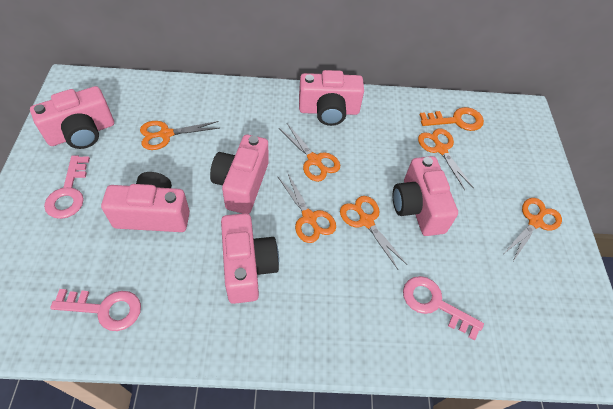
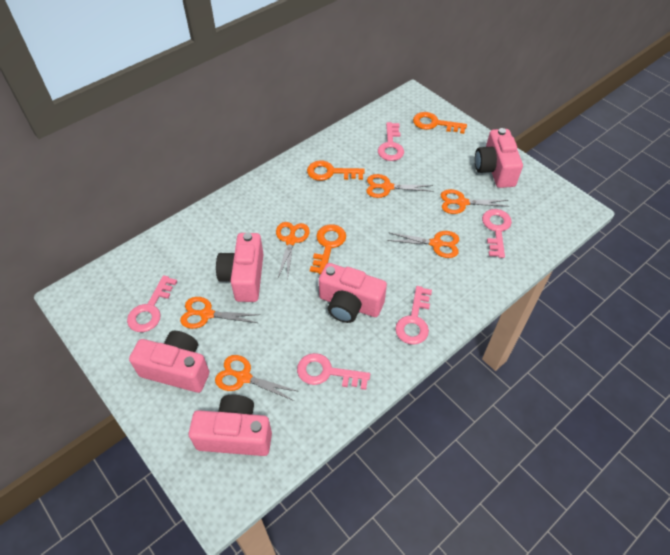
orange key: 1 -> 3
pink camera: 6 -> 5
pink key: 3 -> 5

